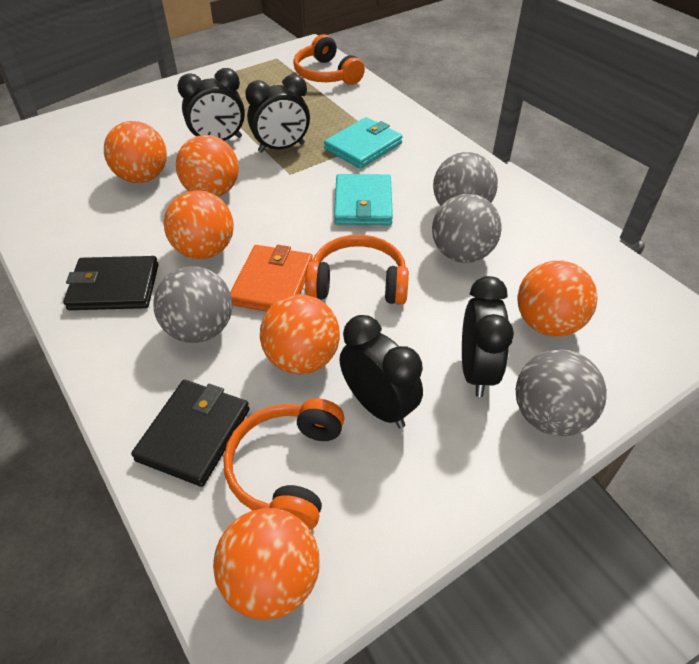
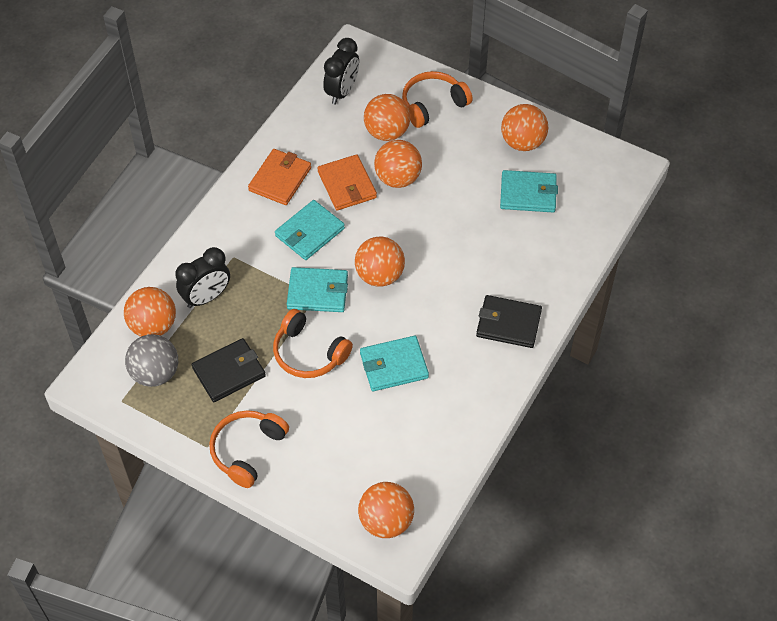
black clock: 4 -> 2
grey ball: 4 -> 1
orange wallet: 1 -> 2
turquoise wallet: 2 -> 4

